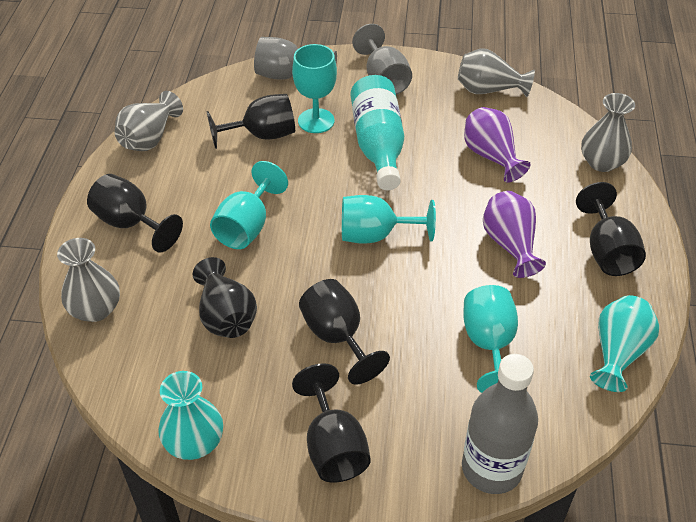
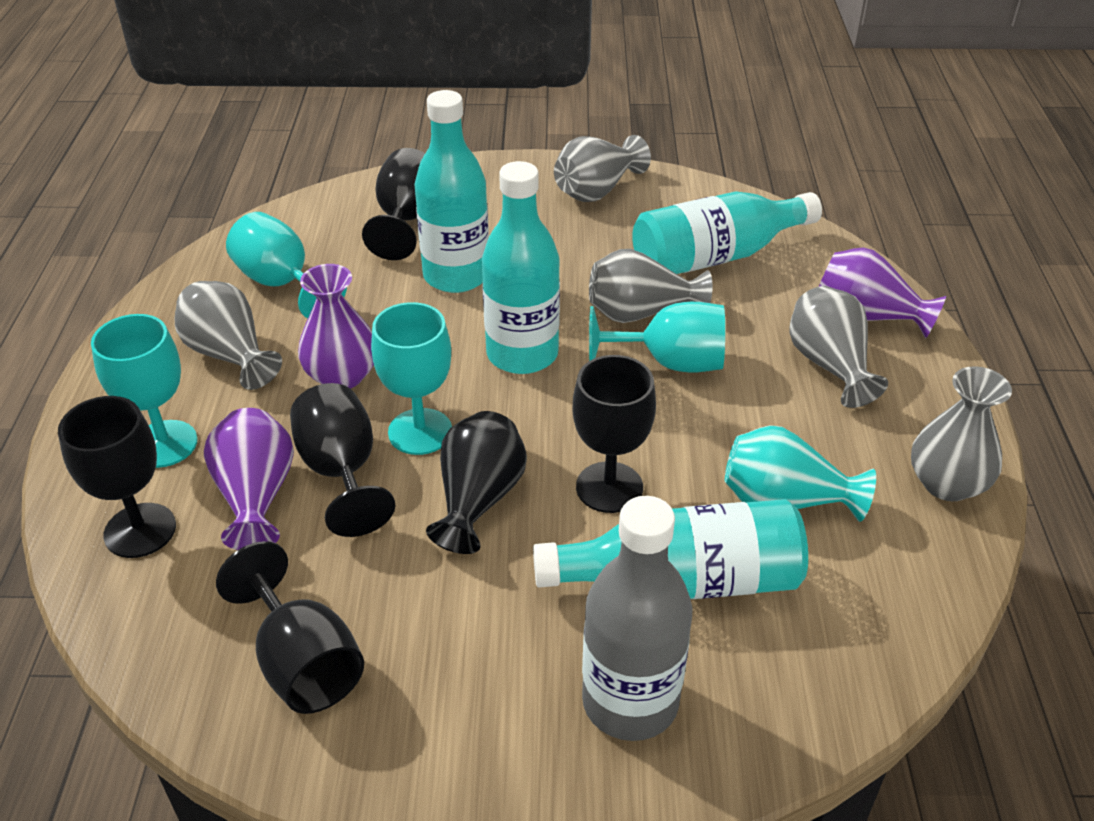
grey goblet: 2 -> 0
grey vase: 4 -> 5
purple vase: 2 -> 3
turquoise bottle: 1 -> 4
turquoise vase: 2 -> 1

